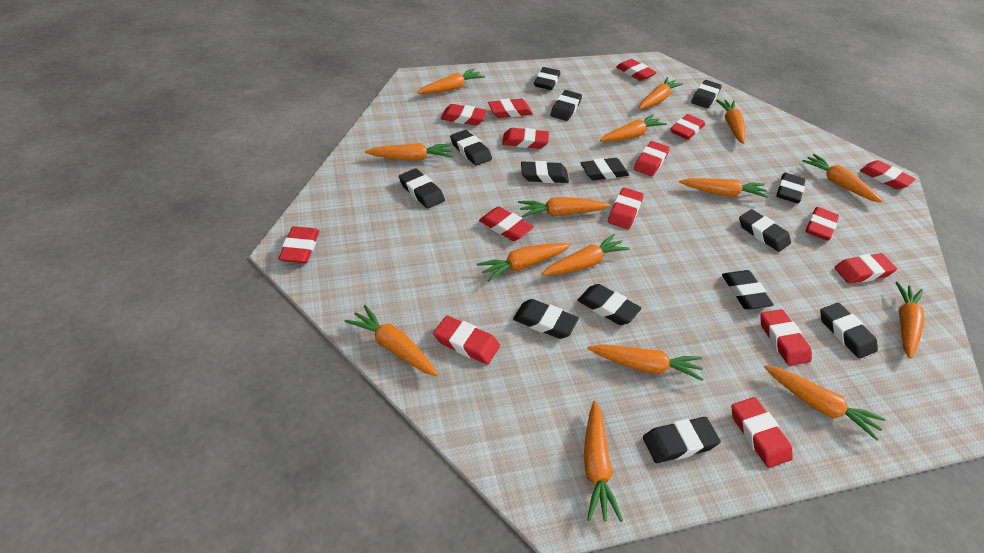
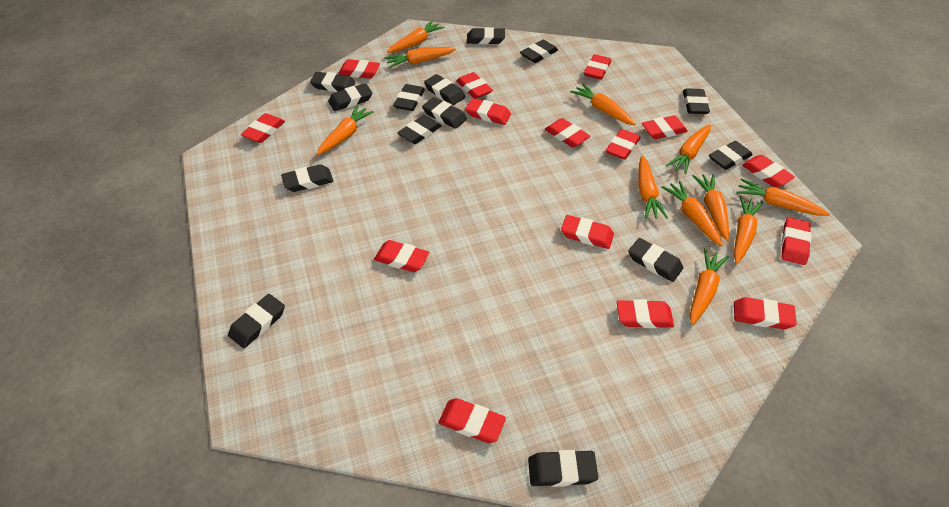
orange carrot: 15 -> 11

